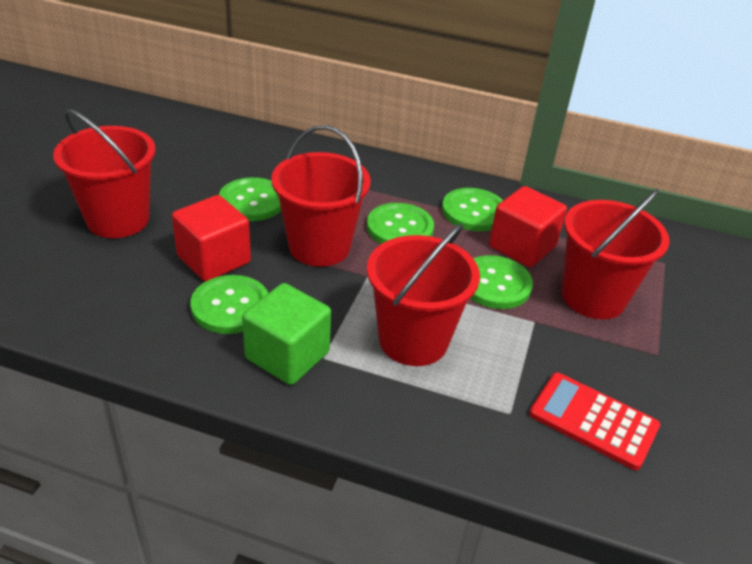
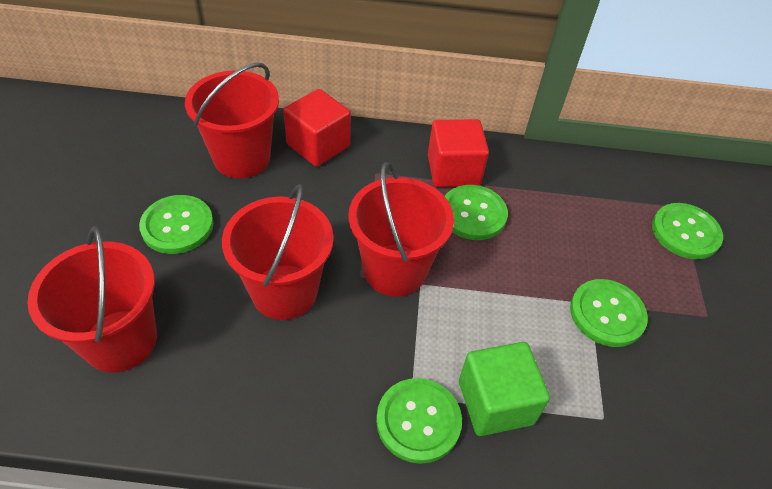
red calculator: 1 -> 0

